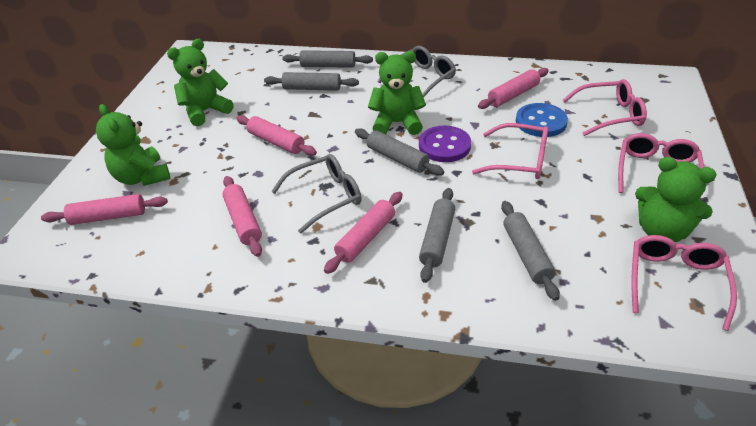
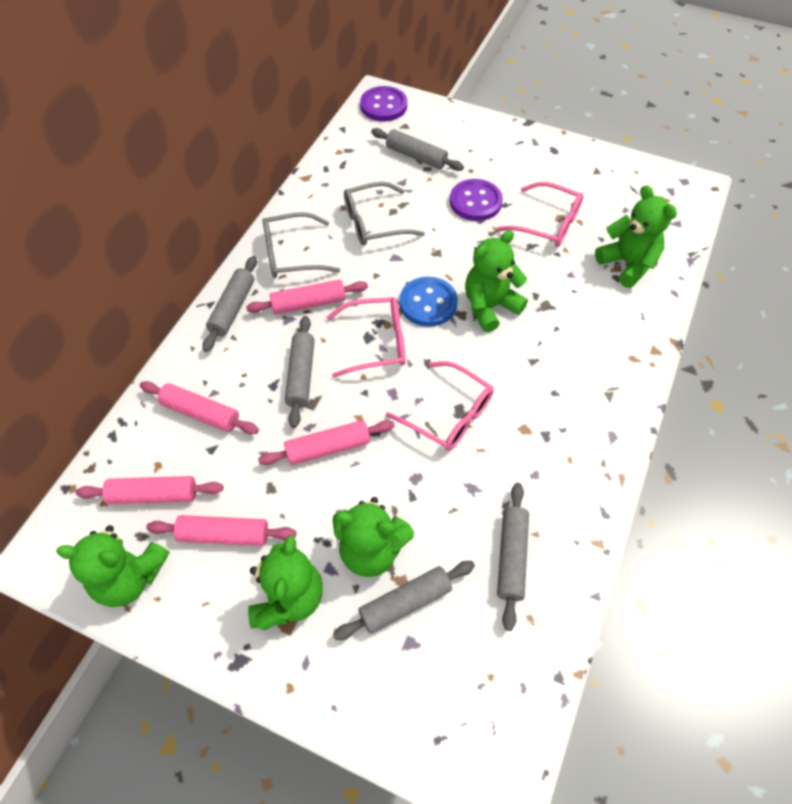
green teddy bear: 4 -> 5
pink glasses: 4 -> 3
purple button: 1 -> 2

